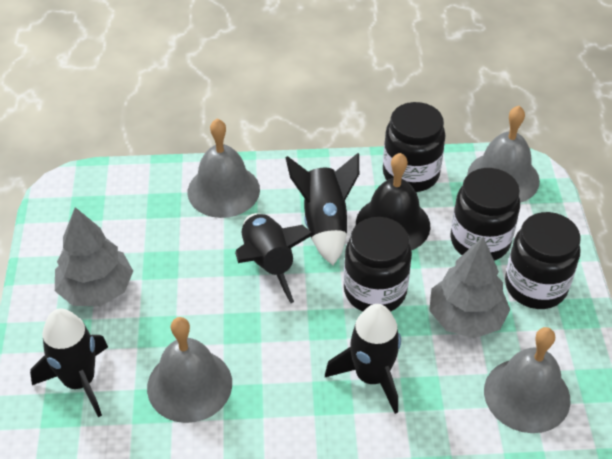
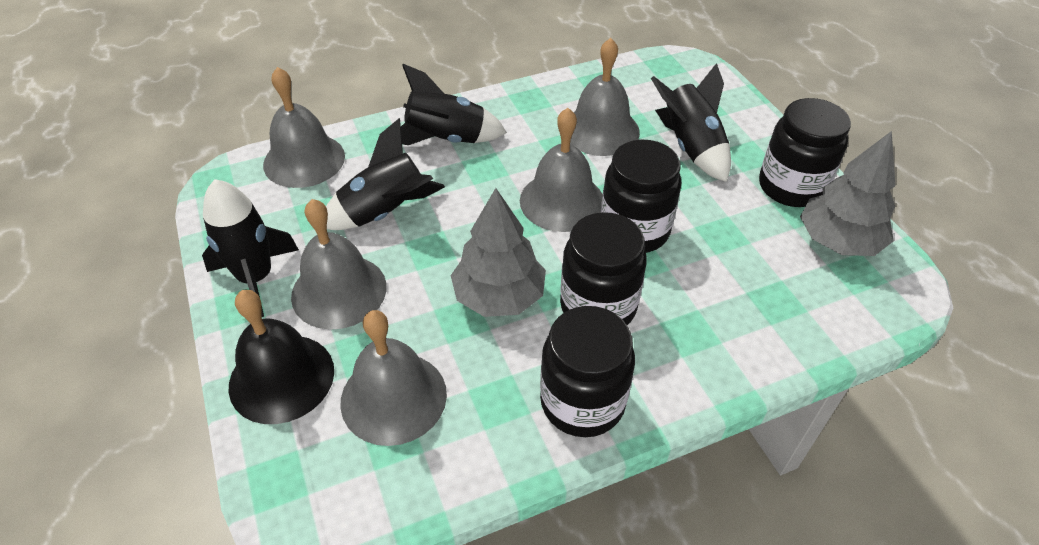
grey bell: 4 -> 5

